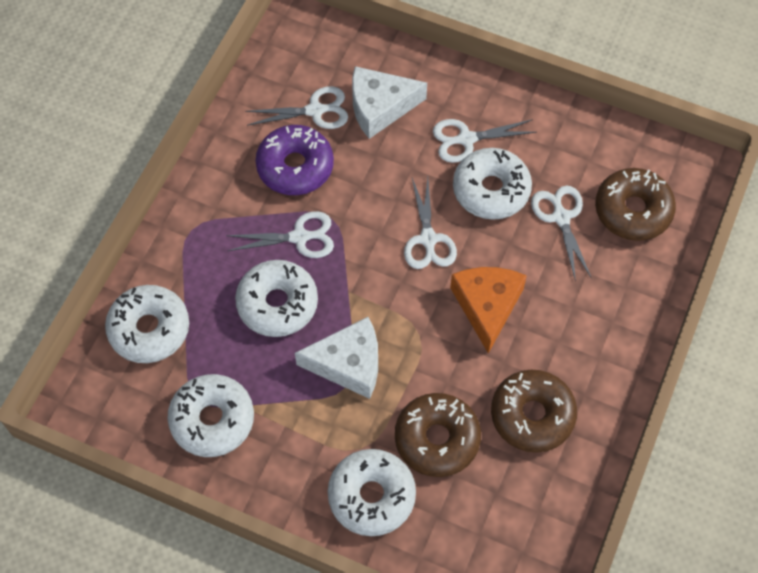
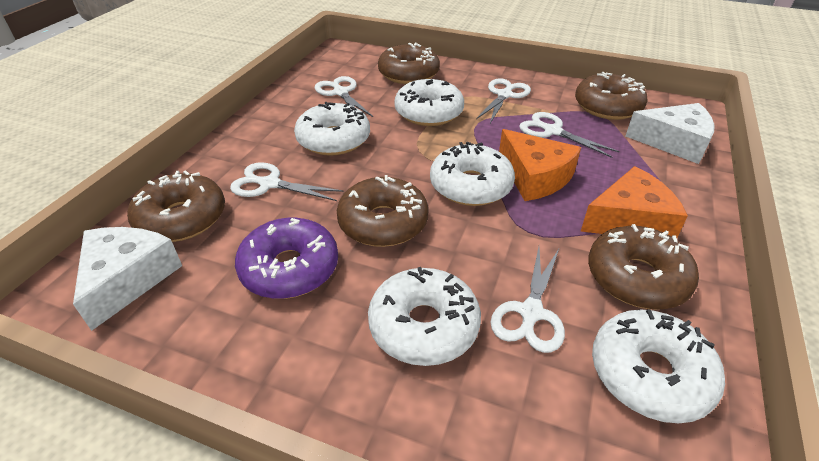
brown donut: 3 -> 5
orange cheese: 1 -> 2

